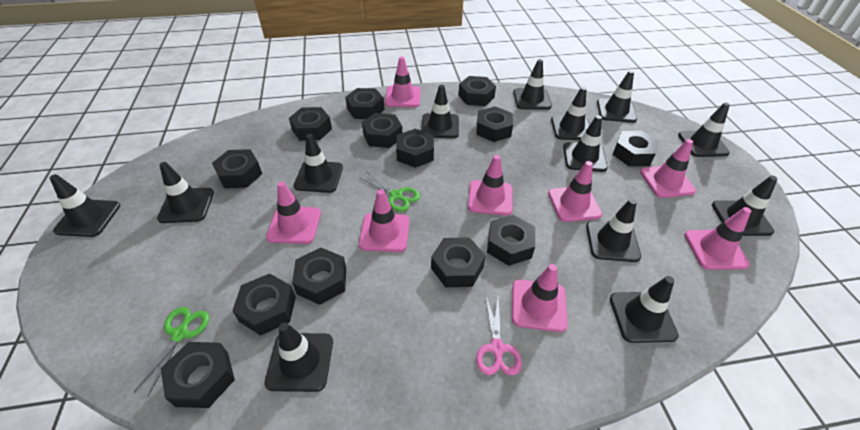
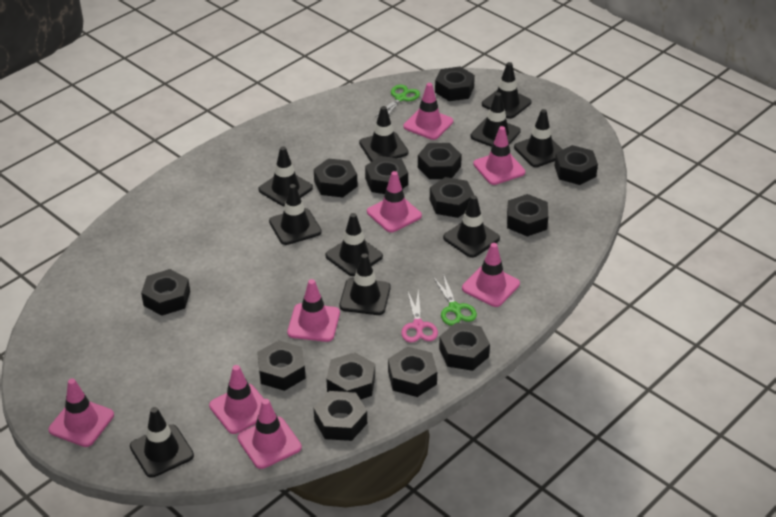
black traffic cone: 13 -> 10

